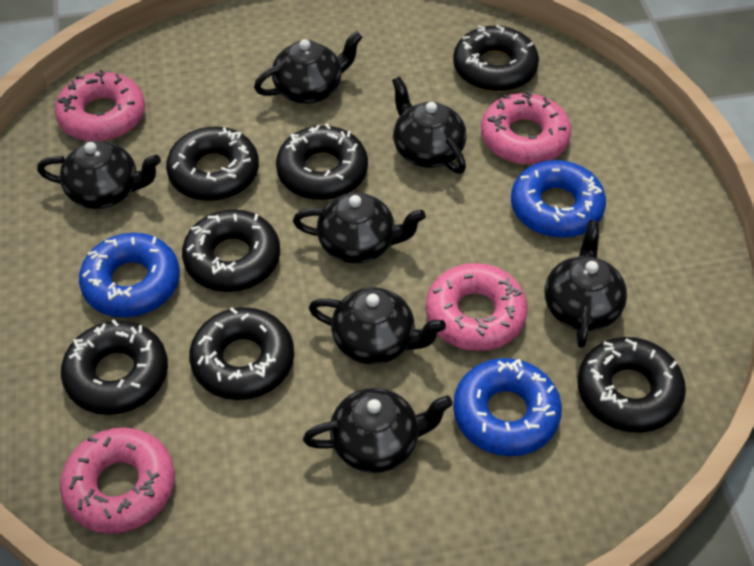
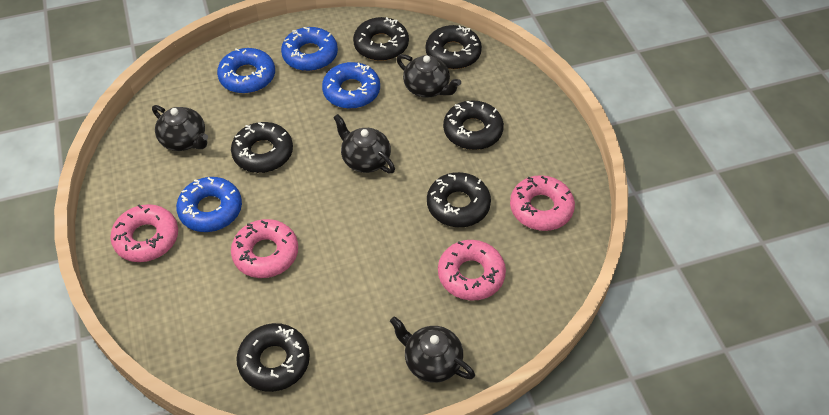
black donut: 7 -> 6
black teapot: 7 -> 4
blue donut: 3 -> 4

